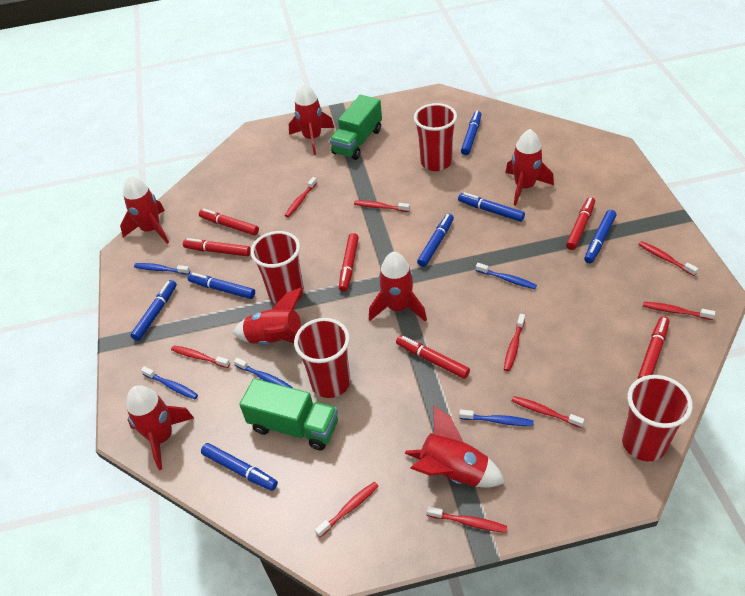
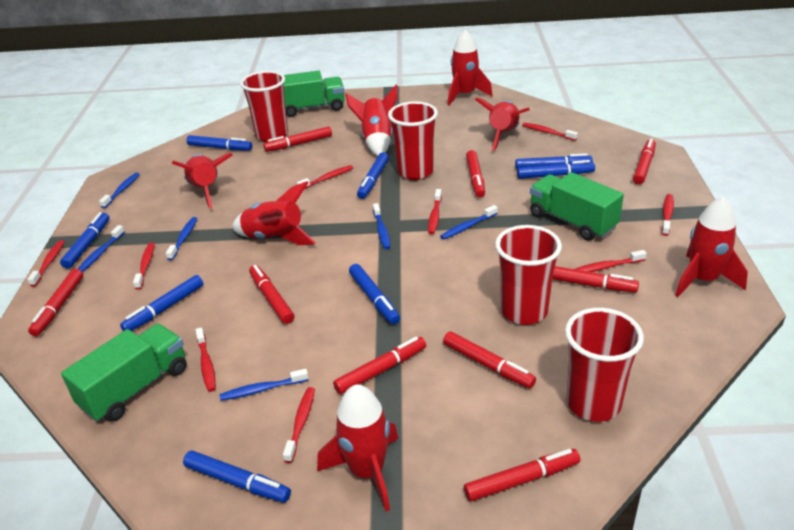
blue marker: 7 -> 8
blue toothbrush: 5 -> 6
green truck: 2 -> 3
red marker: 6 -> 9

